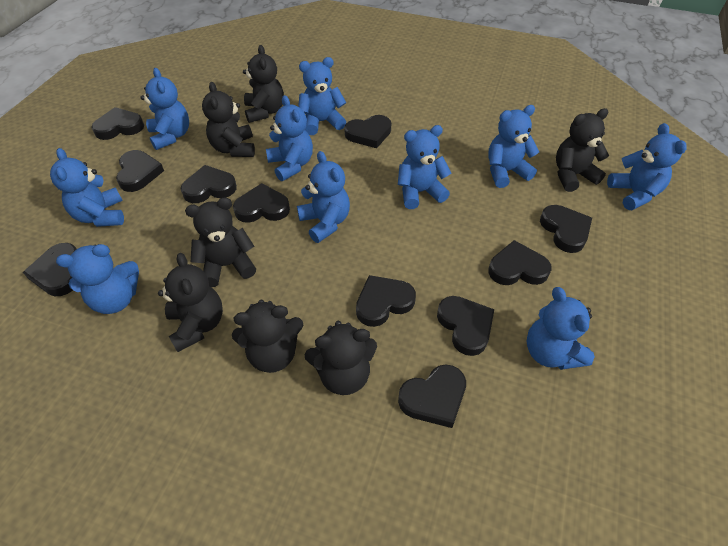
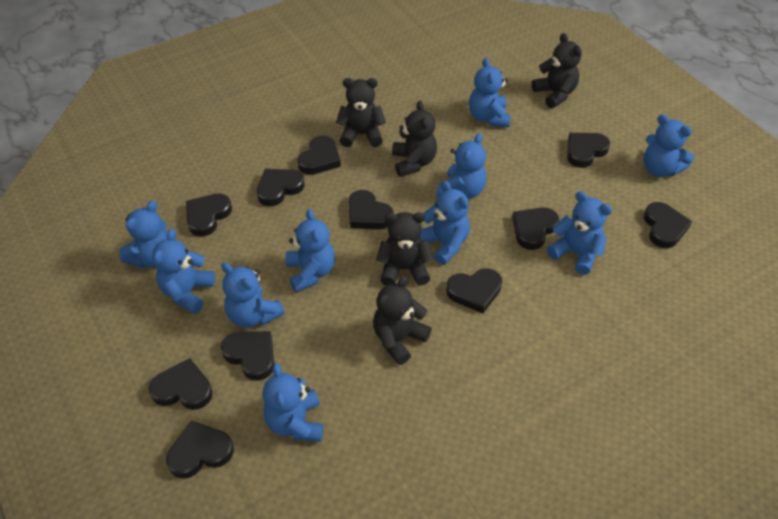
black teddy bear: 7 -> 5

